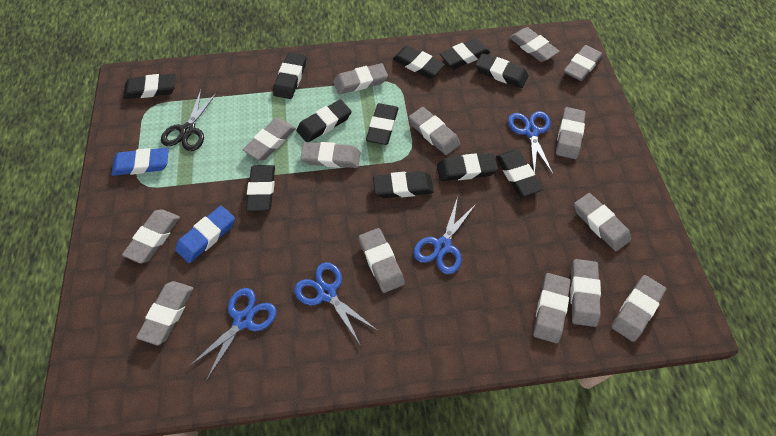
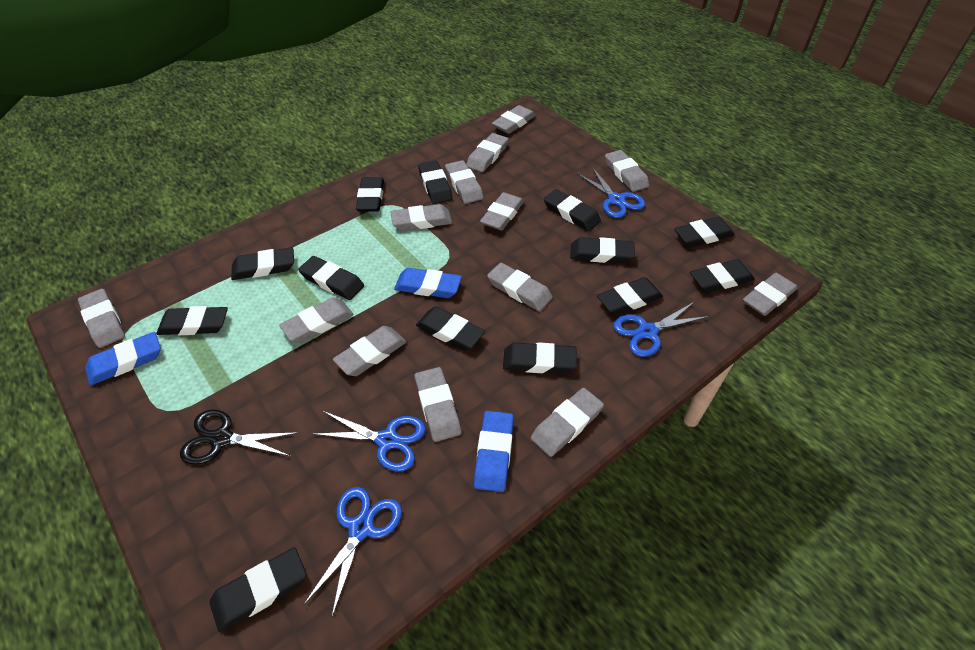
black eraser: 11 -> 13
blue eraser: 2 -> 3
grey eraser: 14 -> 13

